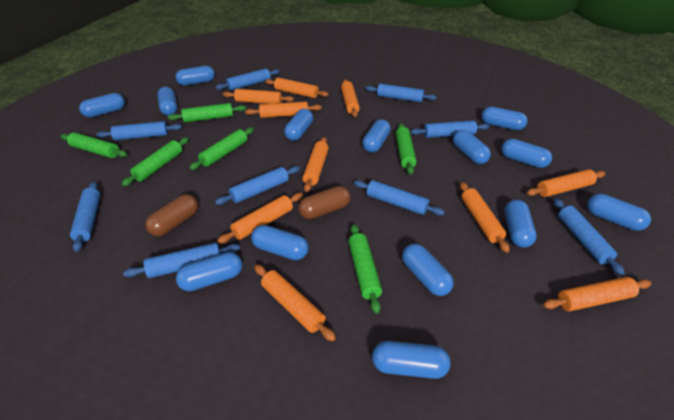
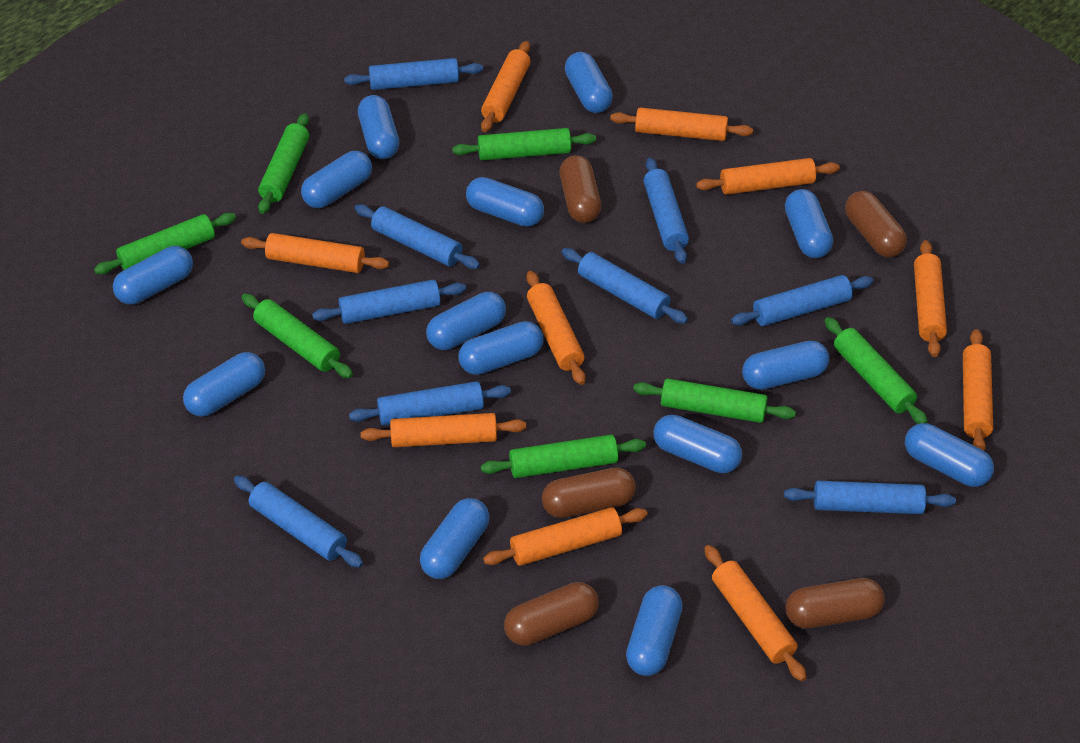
brown capsule: 2 -> 5
green rolling pin: 6 -> 7

